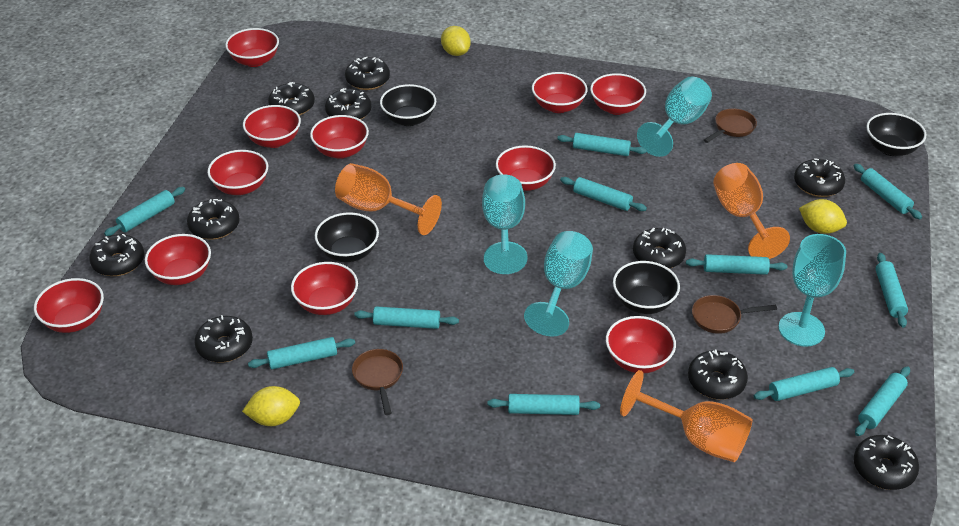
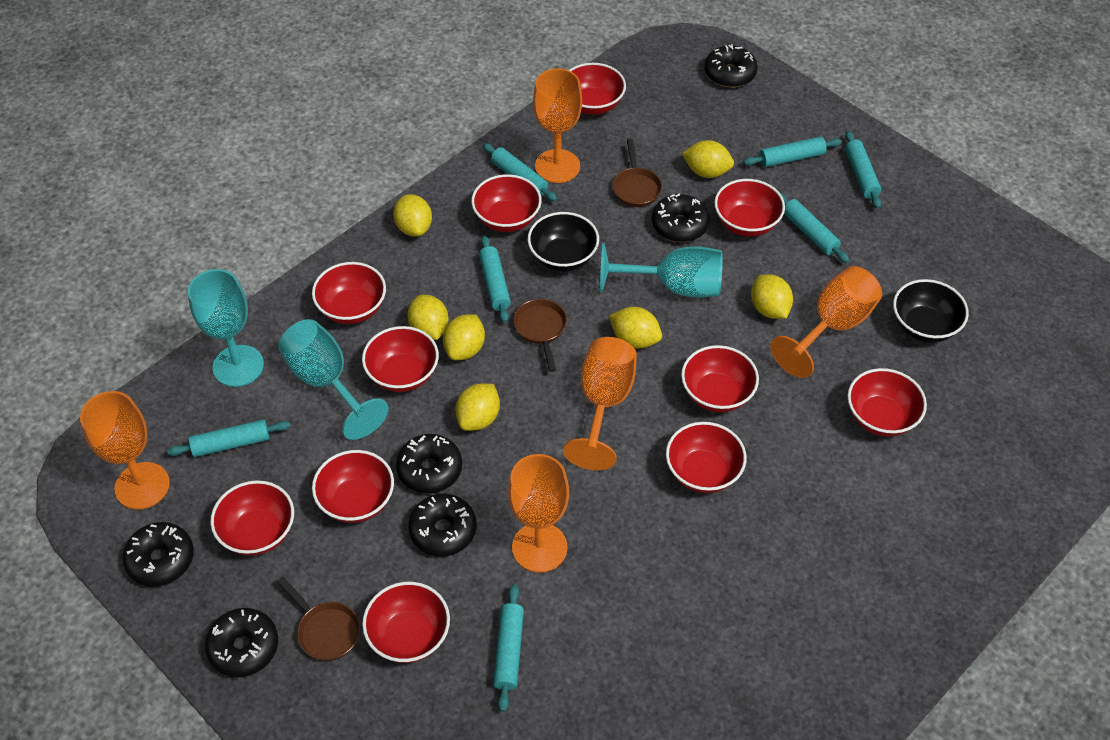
black bowl: 4 -> 2
black donut: 10 -> 6
orange goblet: 3 -> 5
turquoise goblet: 4 -> 3
turquoise rolling pin: 11 -> 7
yellow lemon: 3 -> 7

